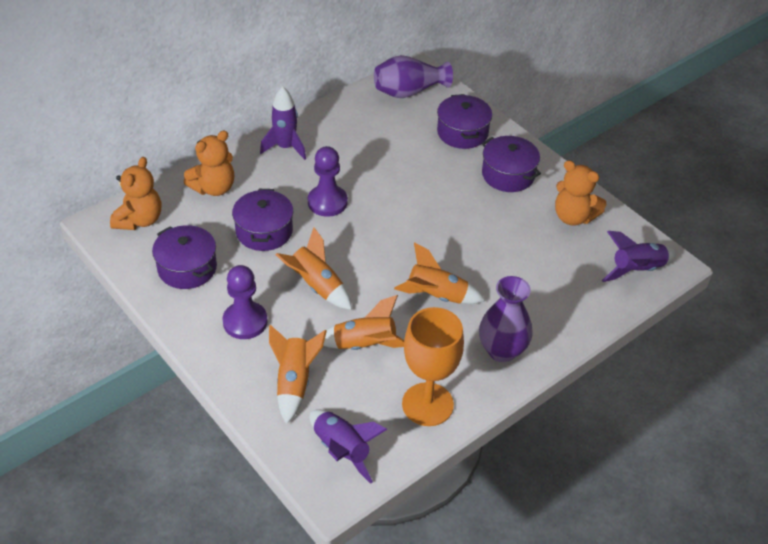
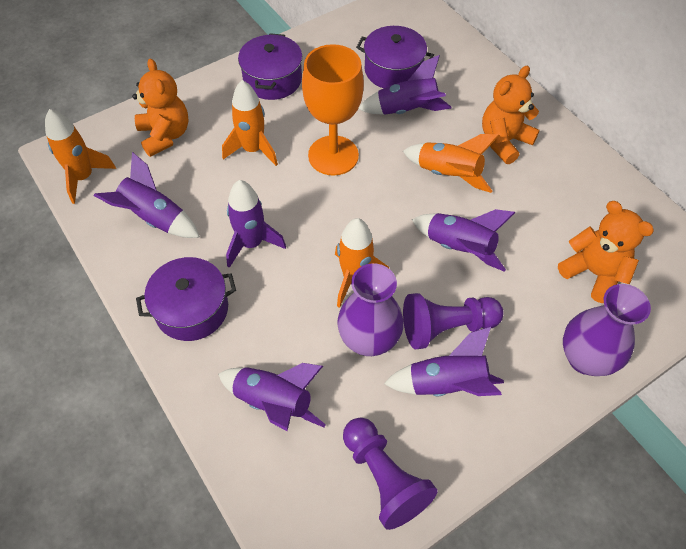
purple pot: 4 -> 3
purple rocket: 3 -> 6

